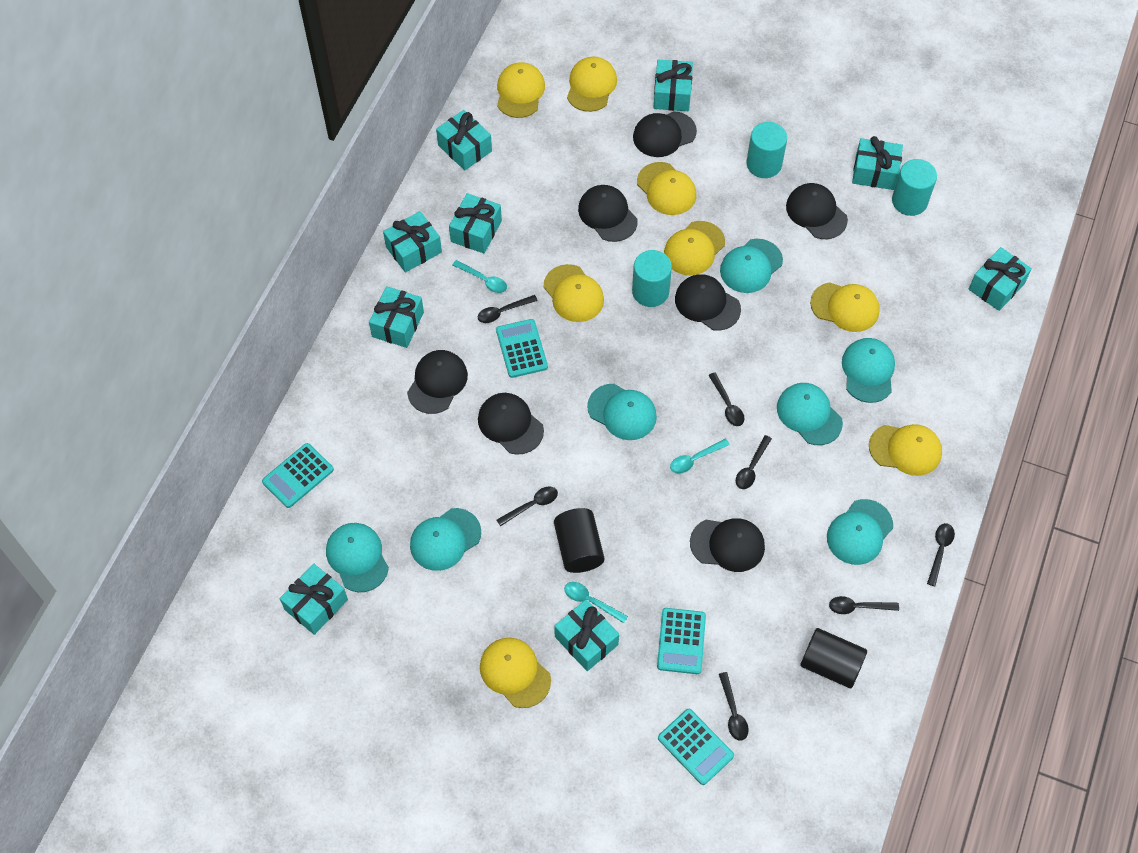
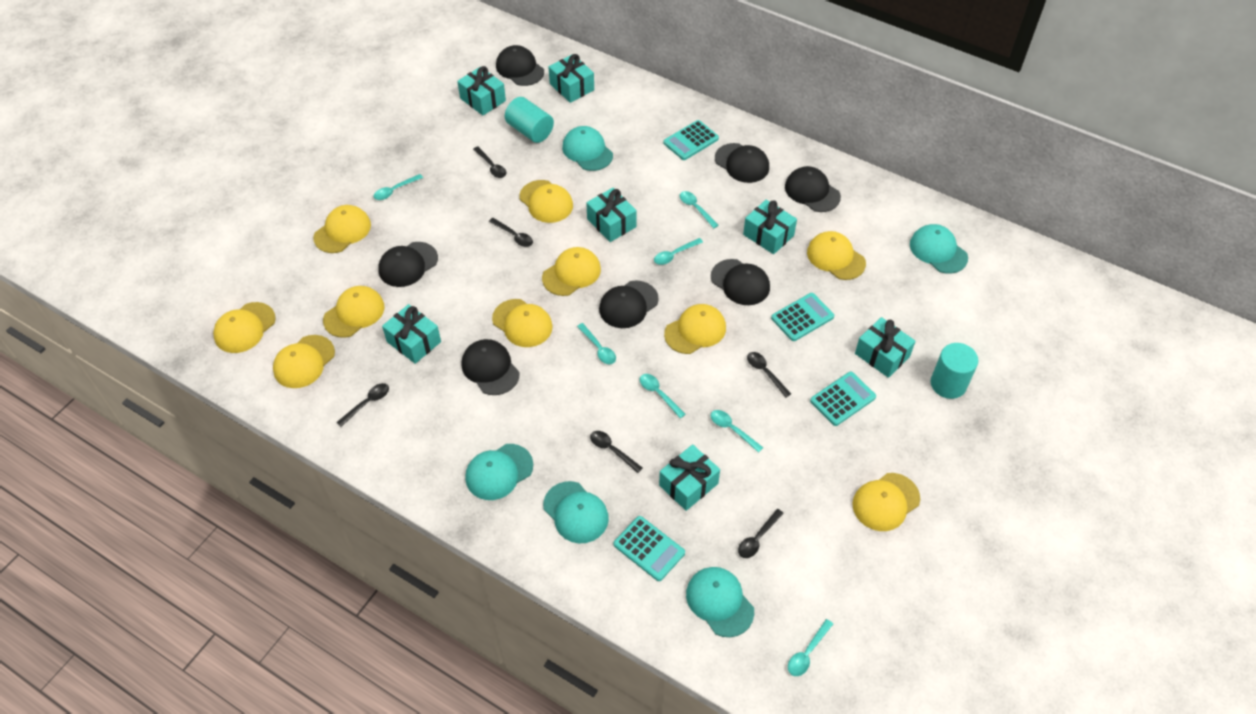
black cylinder: 2 -> 0
black spoon: 7 -> 6
turquoise cap: 7 -> 5
turquoise cylinder: 3 -> 2
turquoise gift: 9 -> 7
turquoise spoon: 3 -> 7
yellow cap: 8 -> 10

